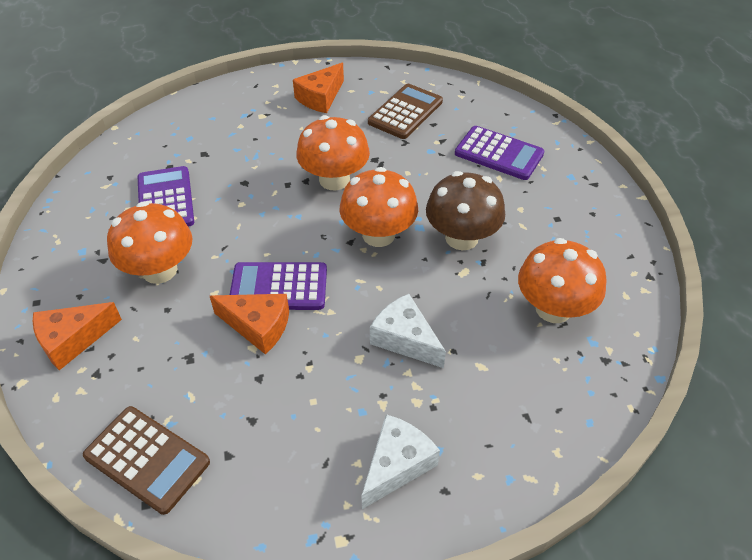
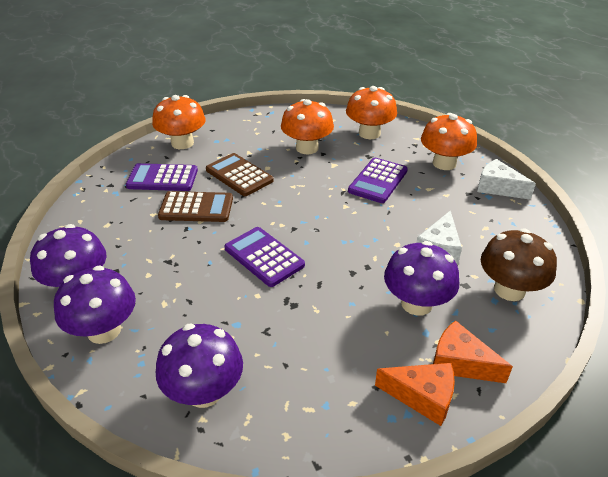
orange cheese: 3 -> 2
purple mushroom: 0 -> 4

